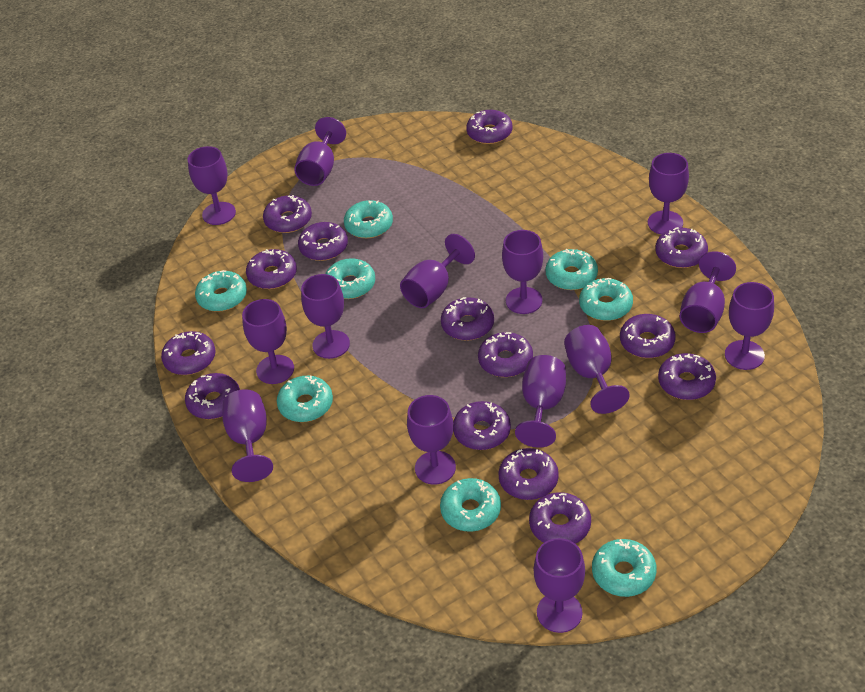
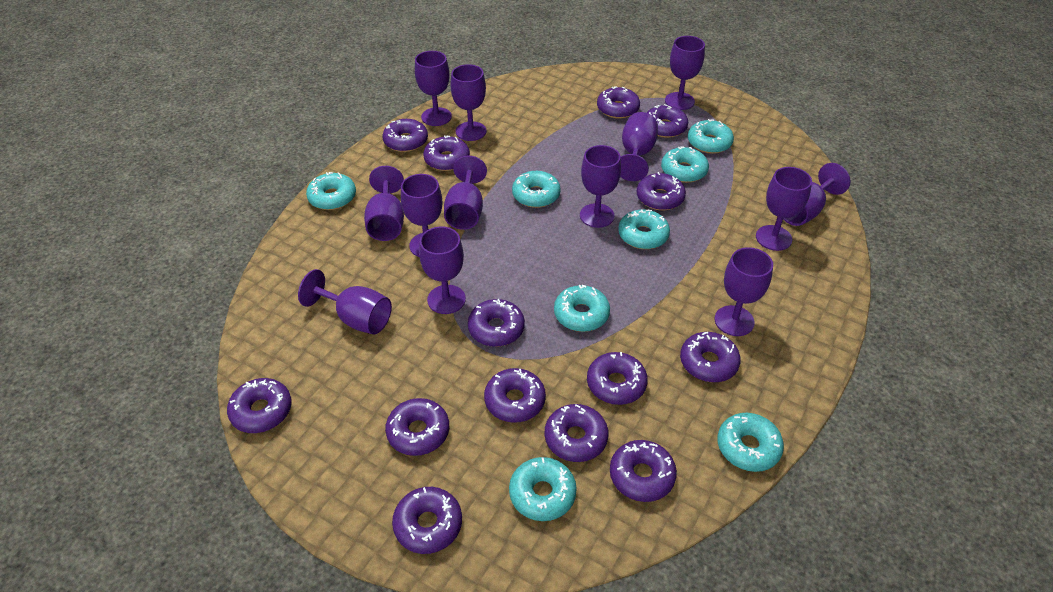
purple goblet: 14 -> 13

